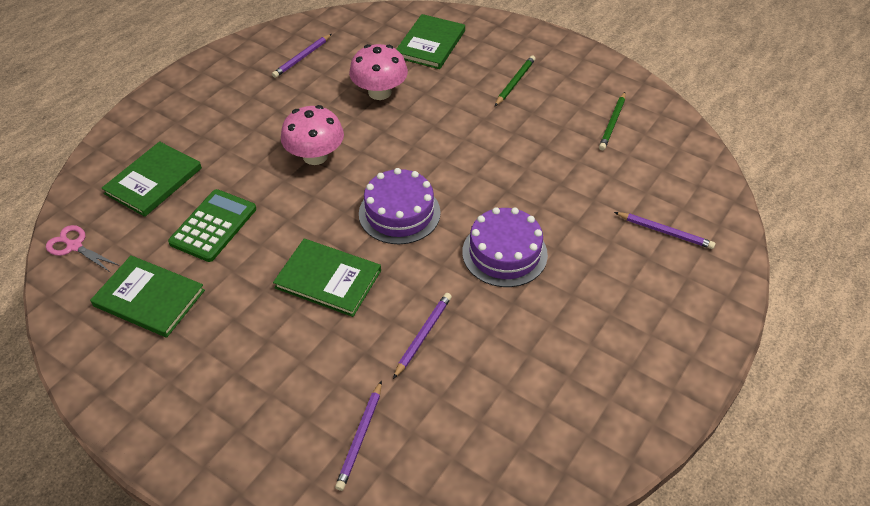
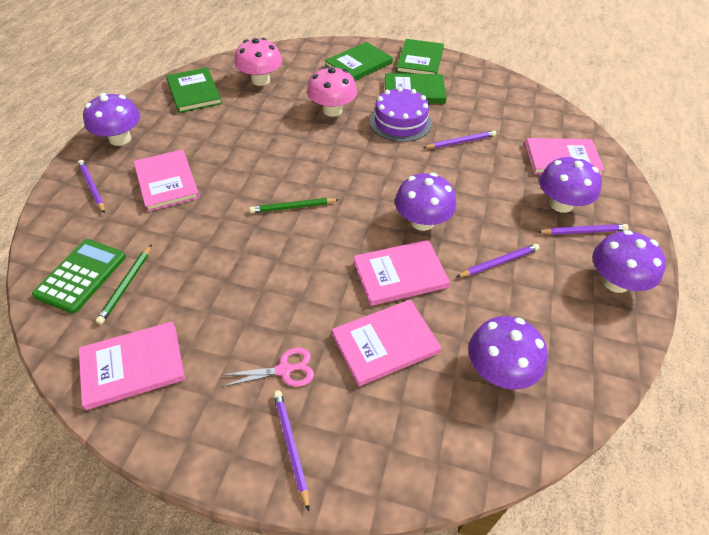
pink book: 0 -> 5
purple cake: 2 -> 1
purple mushroom: 0 -> 5
purple pencil: 4 -> 5

